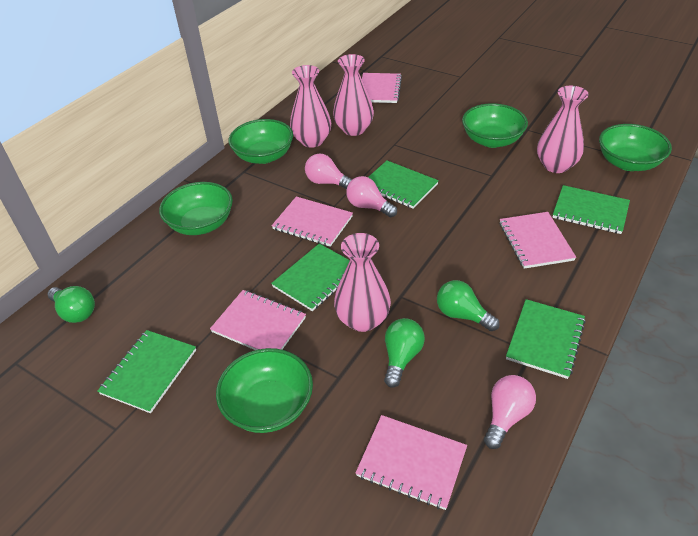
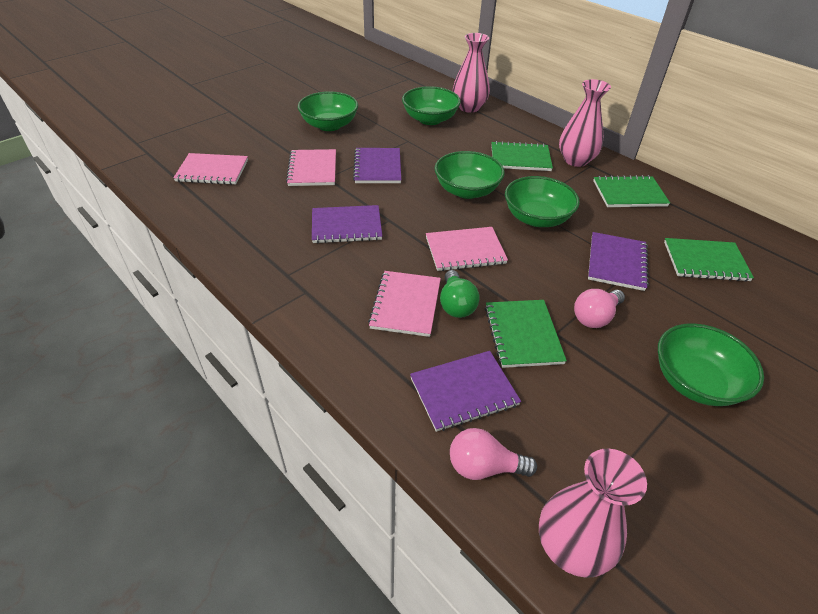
green light bulb: 3 -> 1
green notebook: 5 -> 4
pink light bulb: 3 -> 2
pink notebook: 5 -> 4
pink vase: 4 -> 3
purple notebook: 0 -> 4

